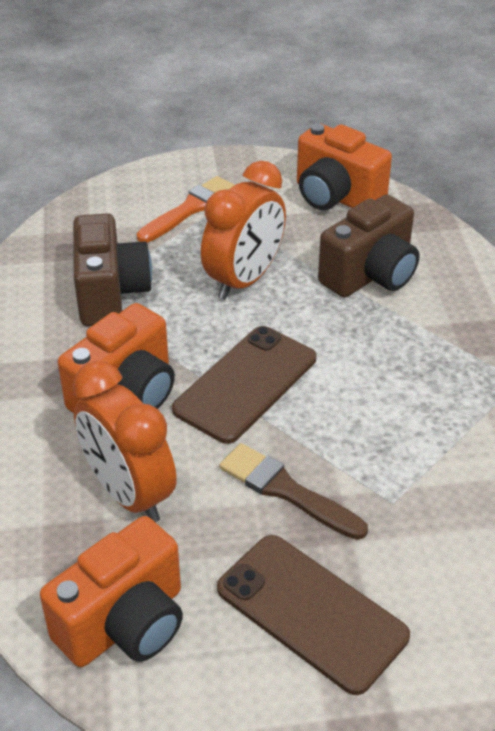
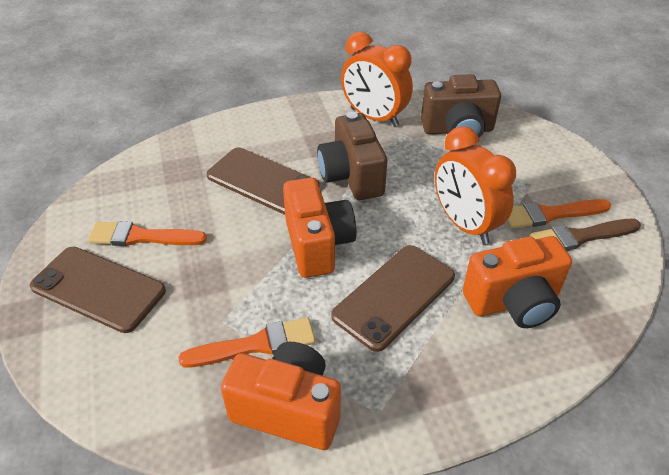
brown phone: 2 -> 3
orange brush: 1 -> 3

